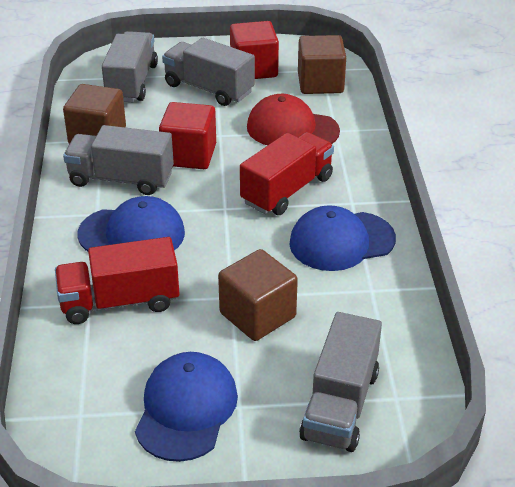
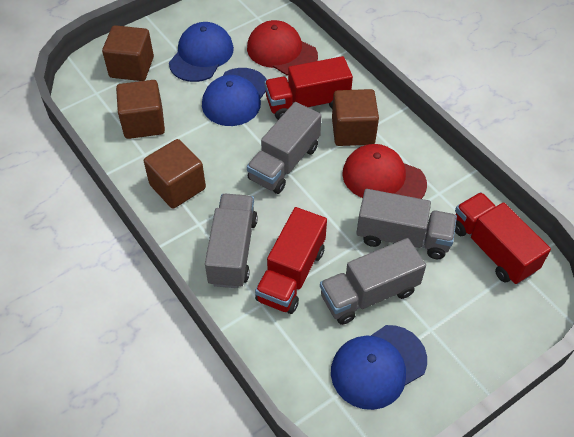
brown cube: 3 -> 4
red cap: 1 -> 2
red cube: 2 -> 0
red truck: 2 -> 3

